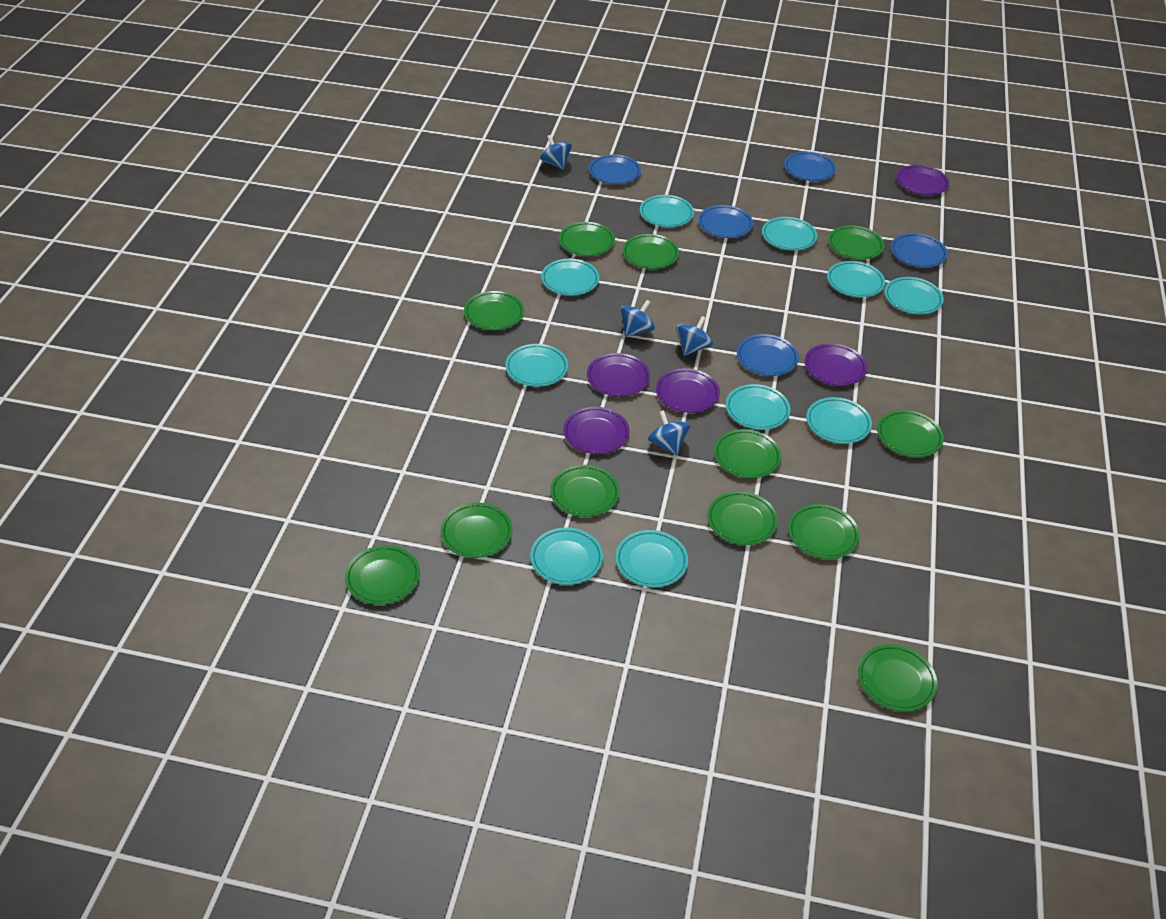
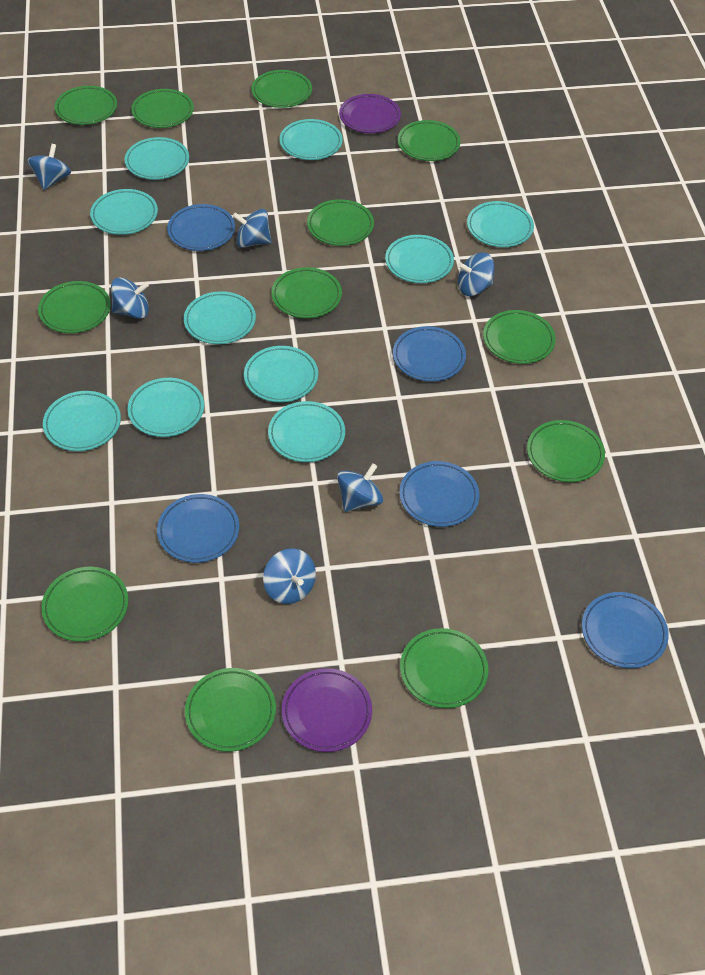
blue spinning top: 4 -> 6
purple plate: 5 -> 2

